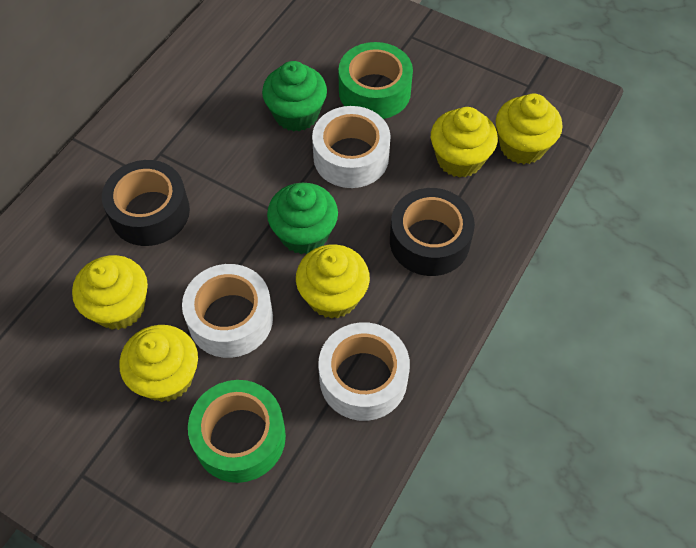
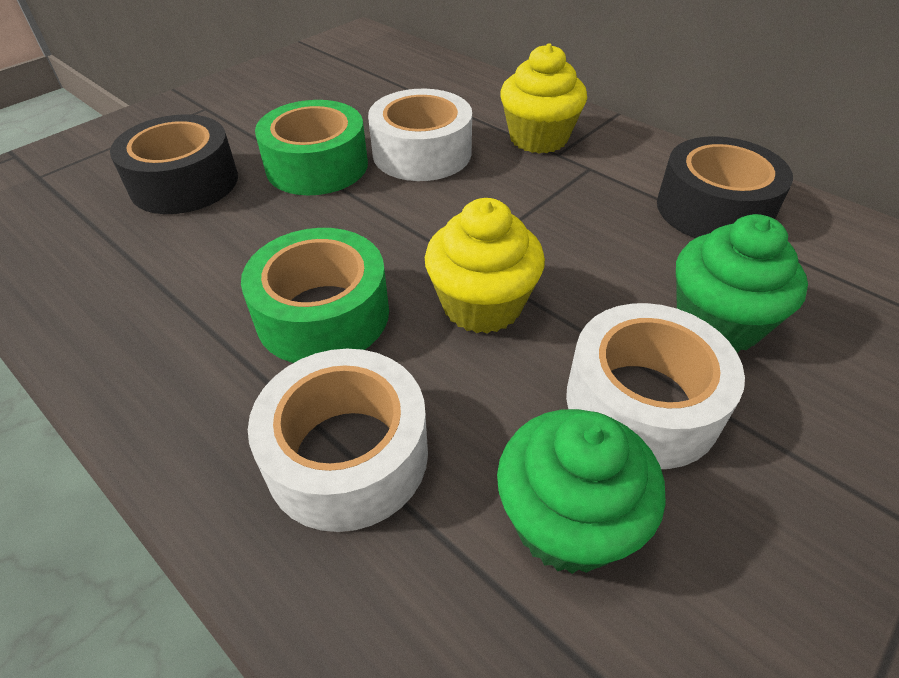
yellow cupcake: 5 -> 2

